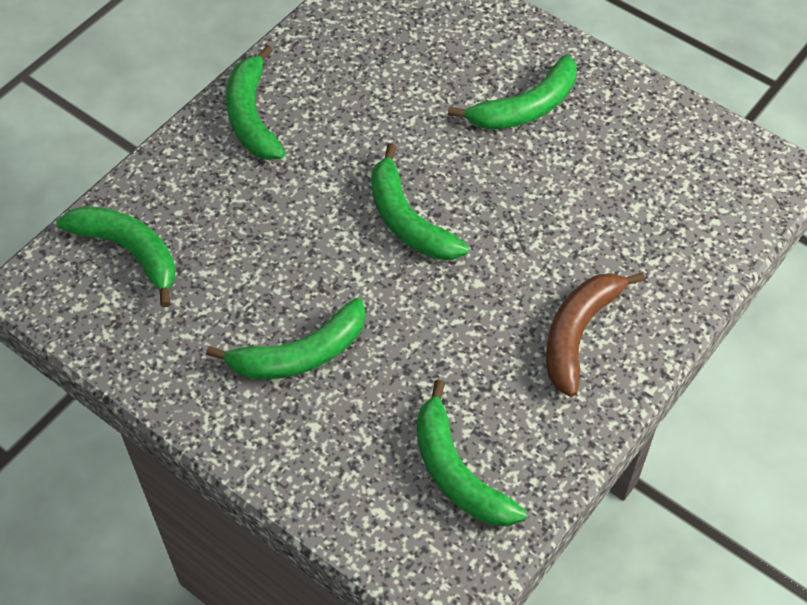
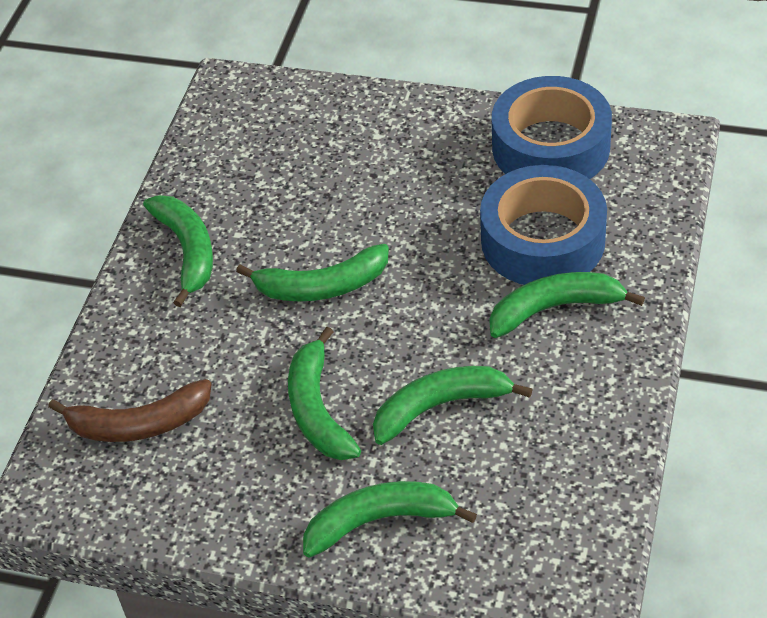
blue tape: 0 -> 2

